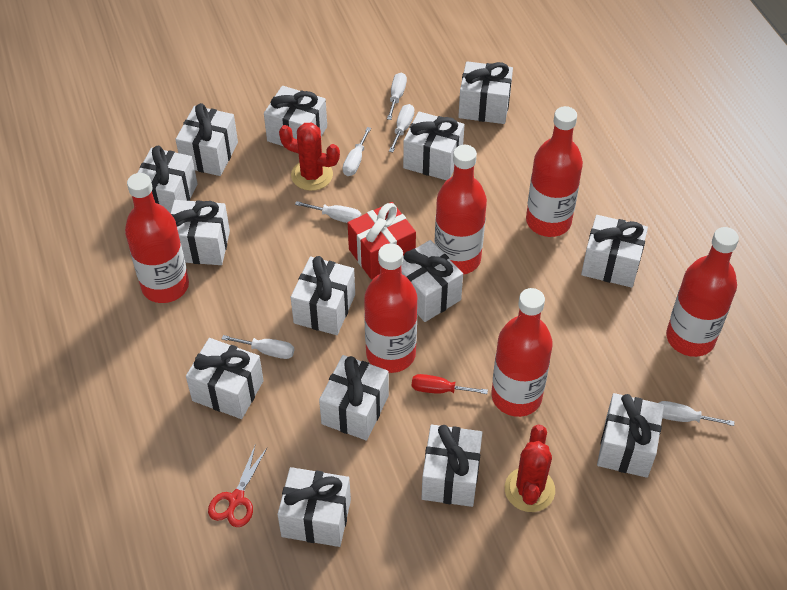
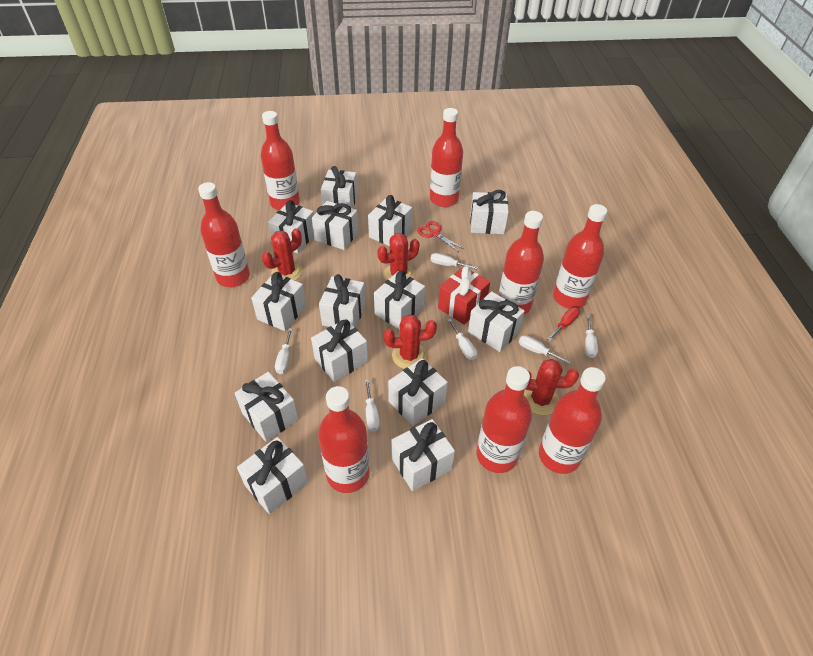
red bottle: 6 -> 8
red cactus: 2 -> 4

